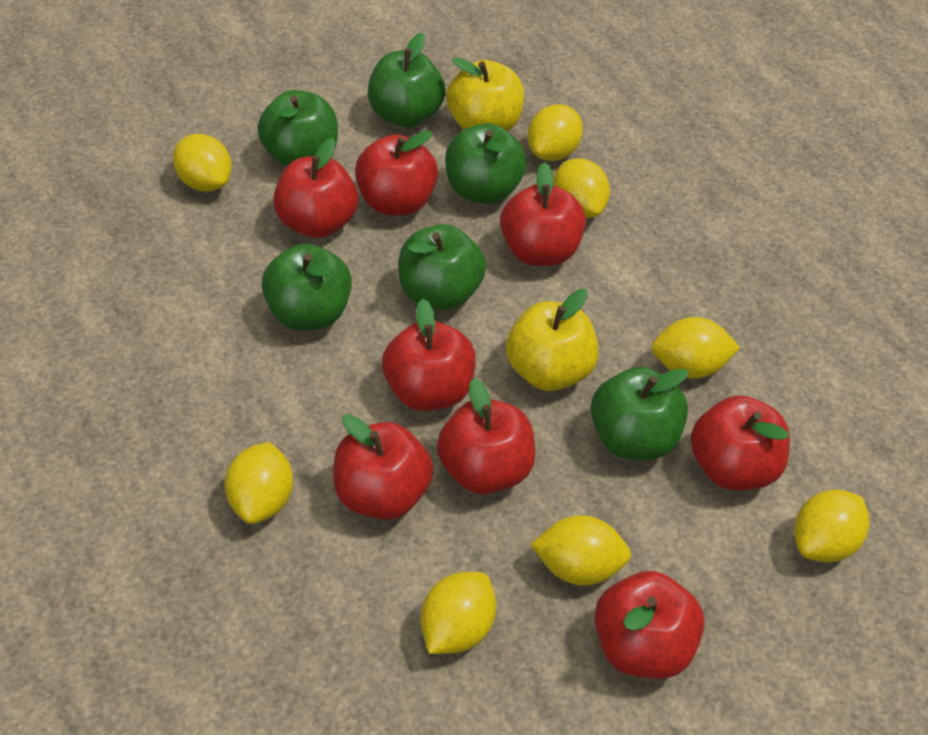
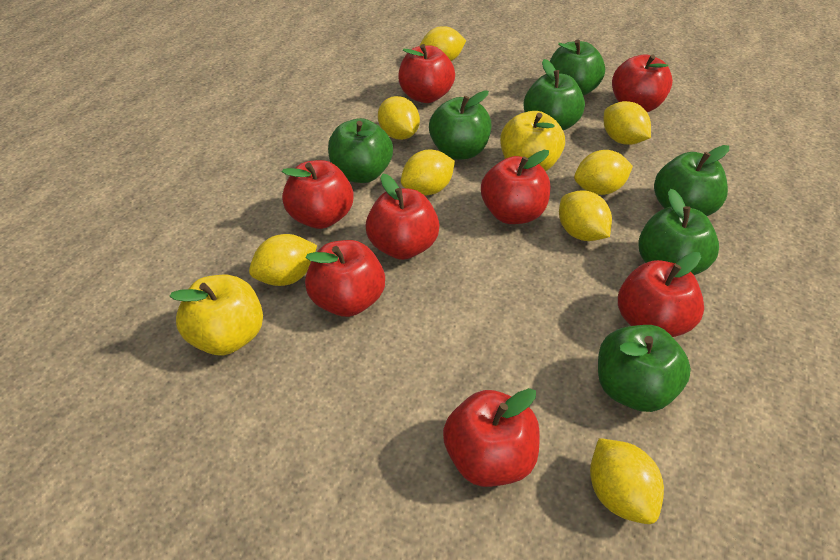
green apple: 6 -> 7

